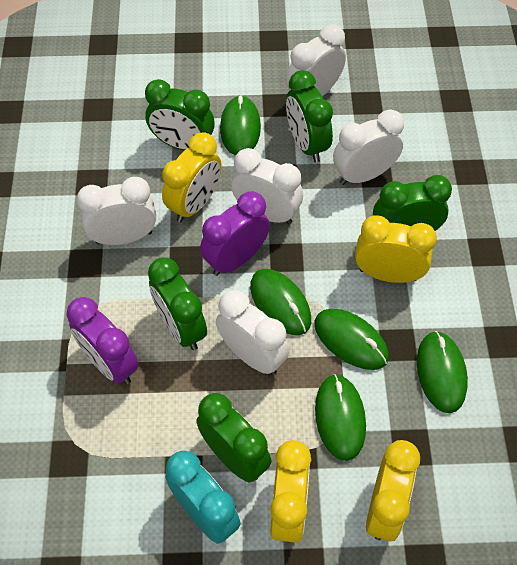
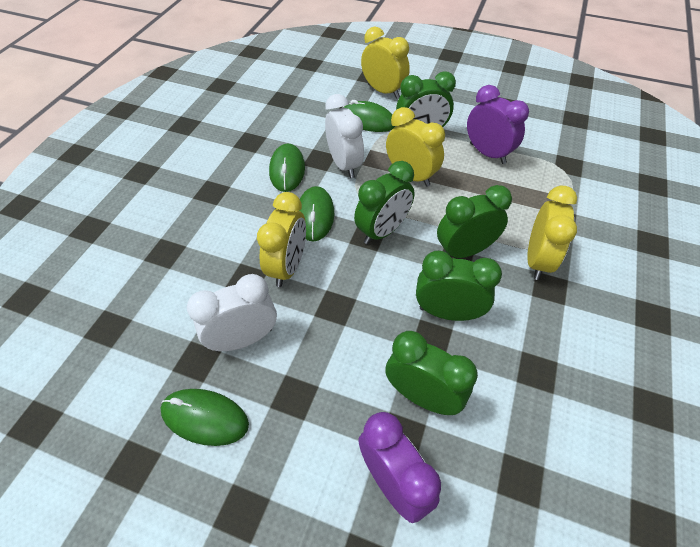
green mouse: 5 -> 4
turquoise clock: 1 -> 0
white clock: 5 -> 2

